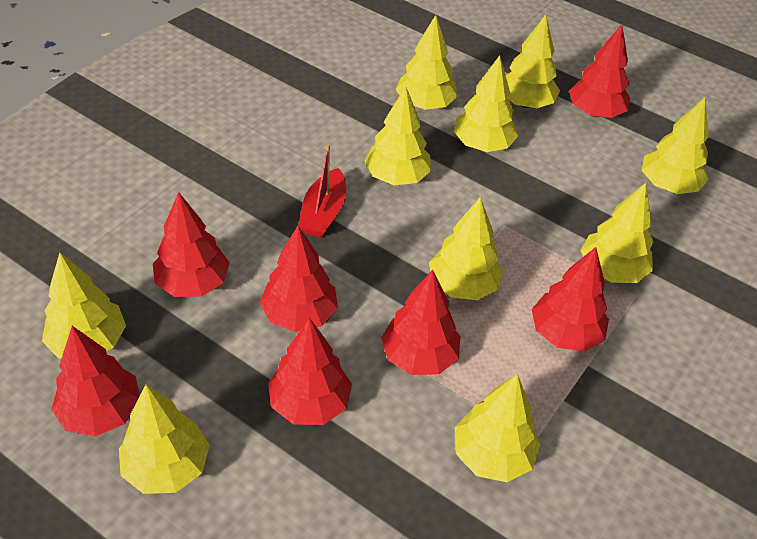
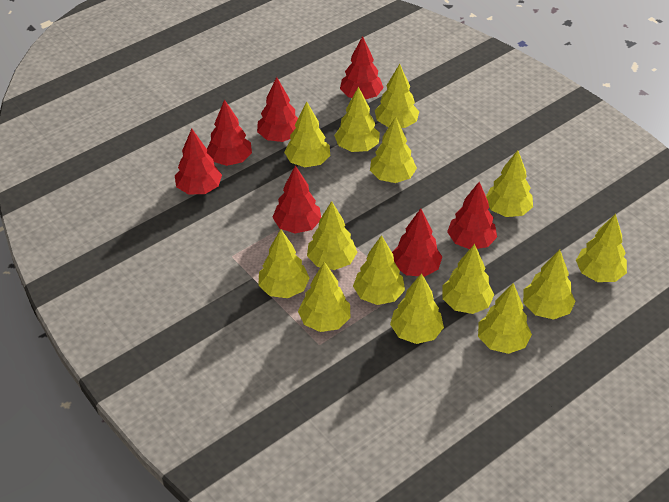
red boat: 1 -> 0
yellow tree: 10 -> 14

